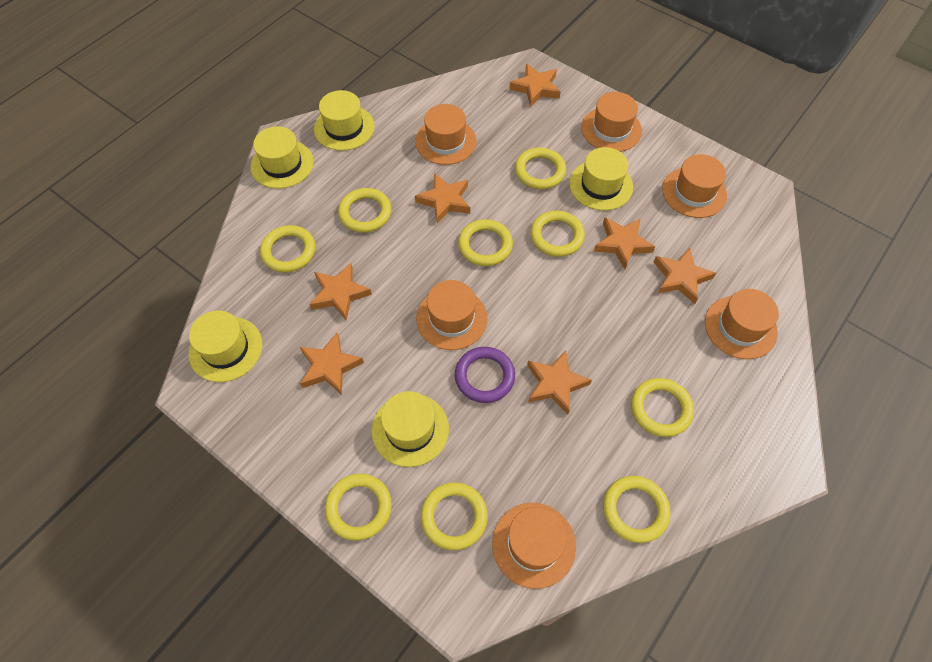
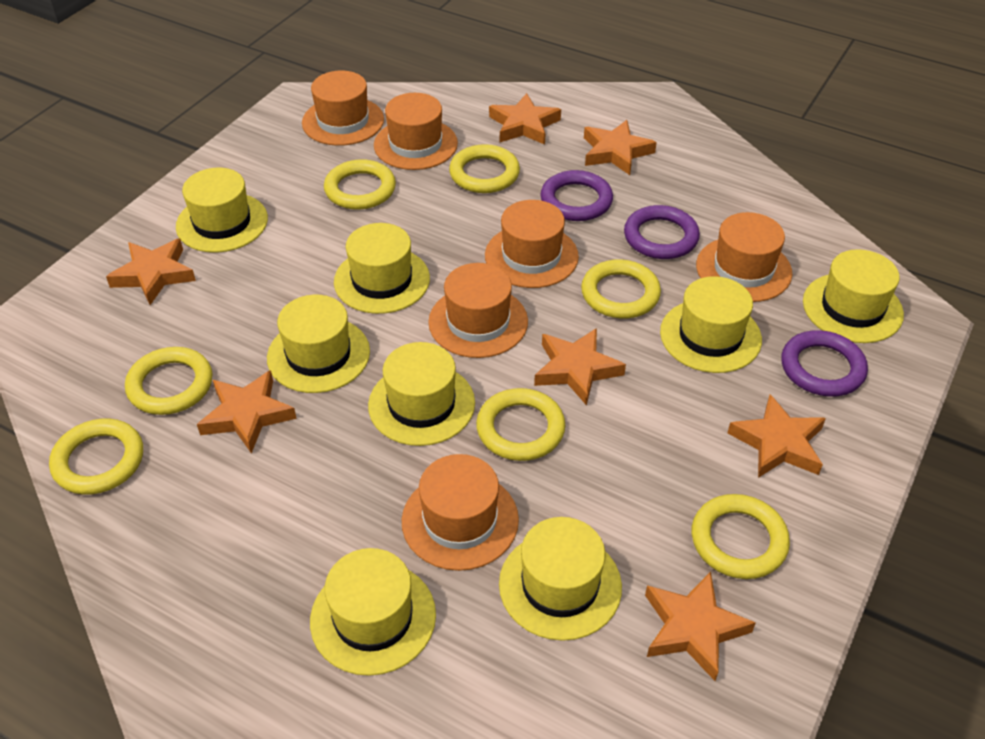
purple ring: 1 -> 3
yellow hat: 5 -> 8
yellow ring: 9 -> 7

